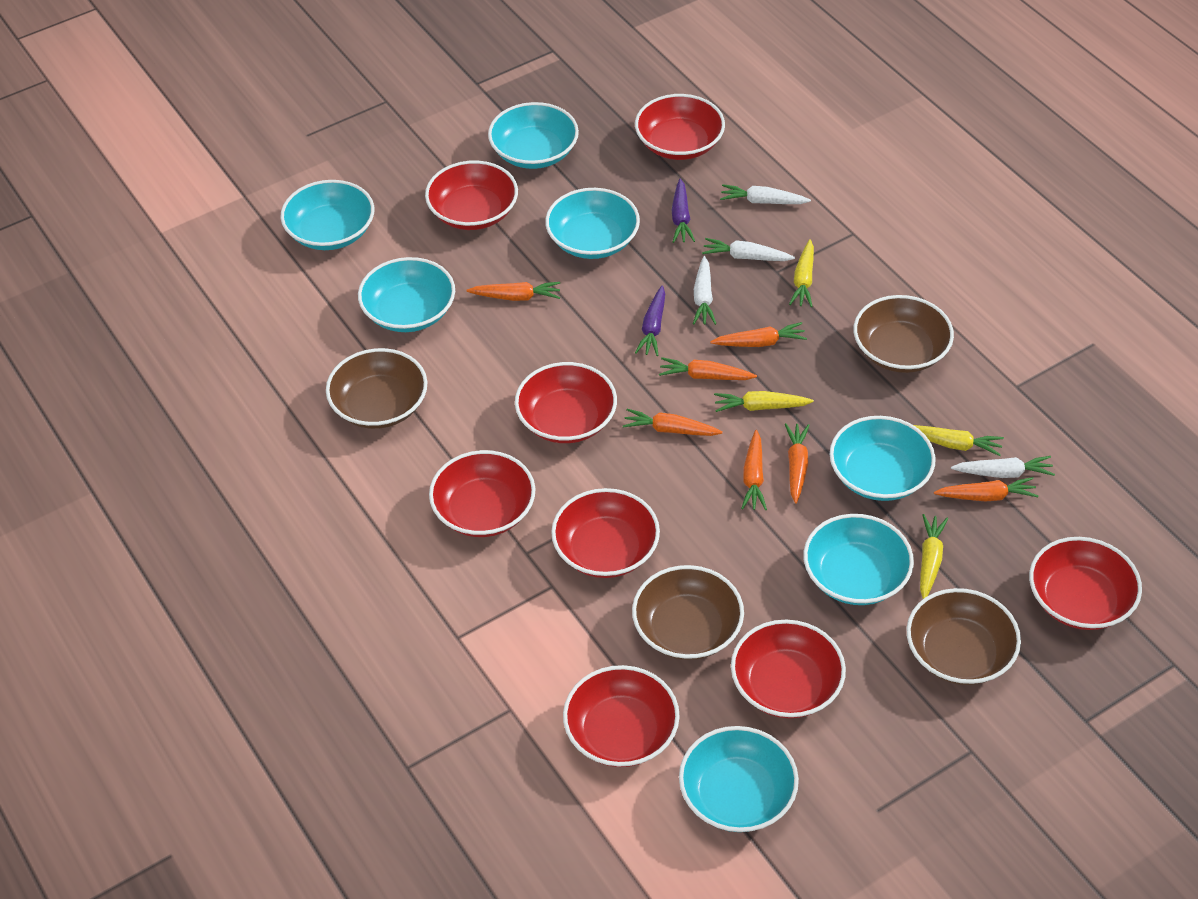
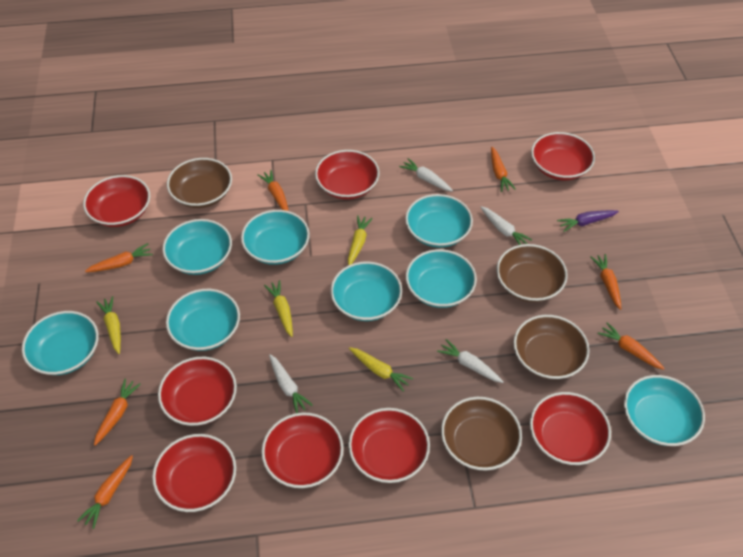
purple carrot: 2 -> 1
turquoise bowl: 7 -> 8

